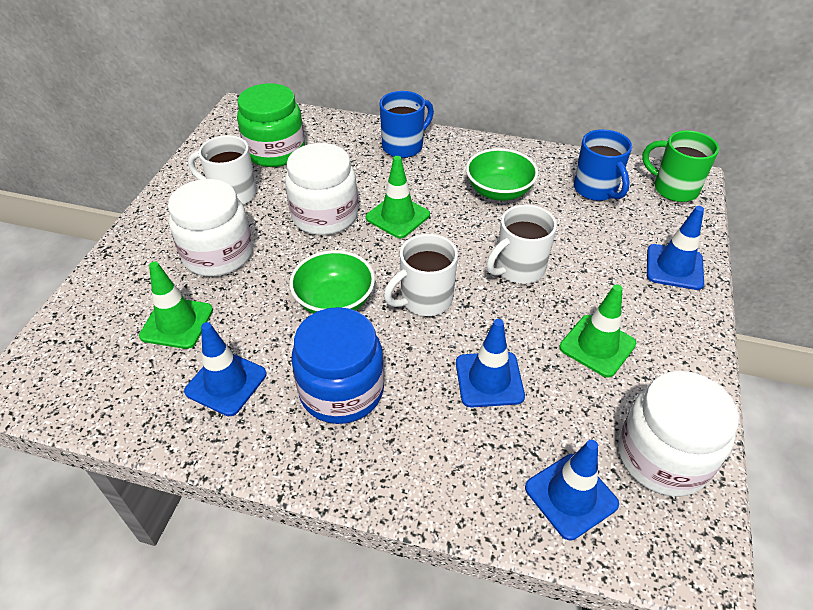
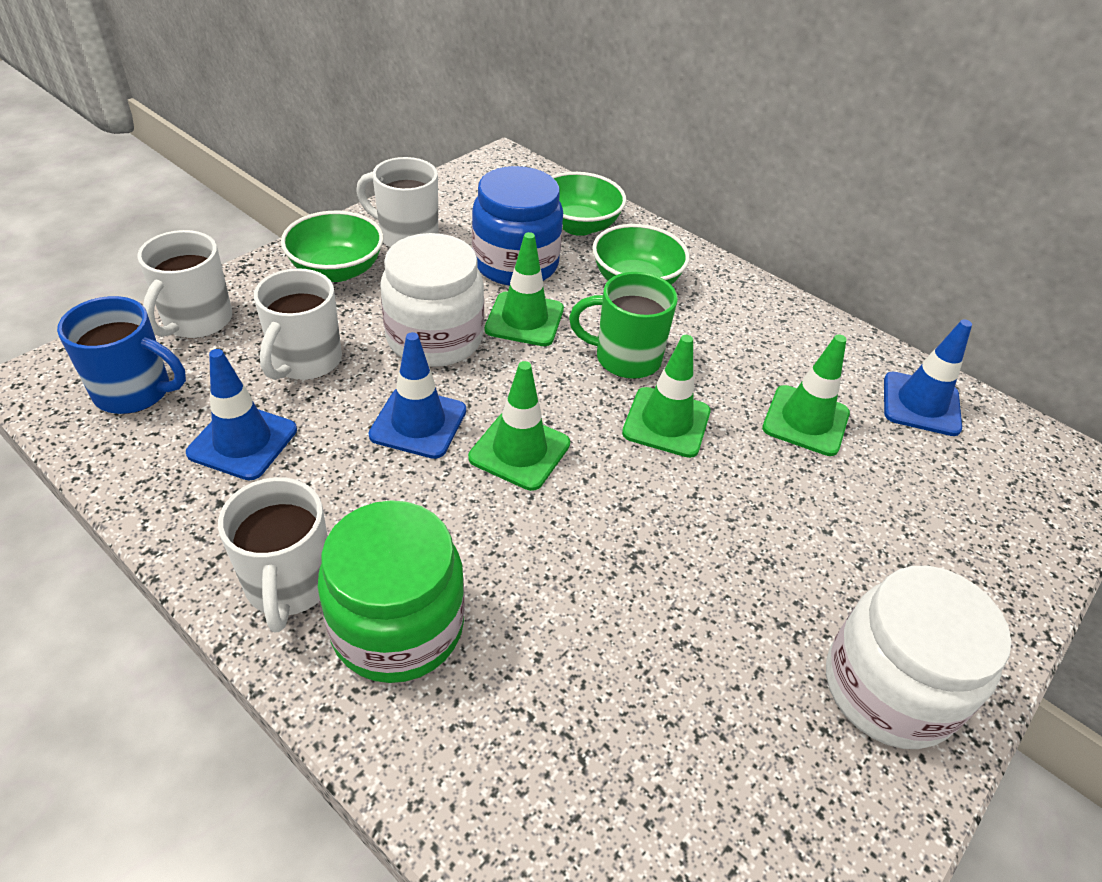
blue mug: 2 -> 1
blue traffic cone: 4 -> 3
green bowl: 2 -> 3
green traffic cone: 3 -> 4
white jar: 3 -> 2
white mug: 3 -> 4

